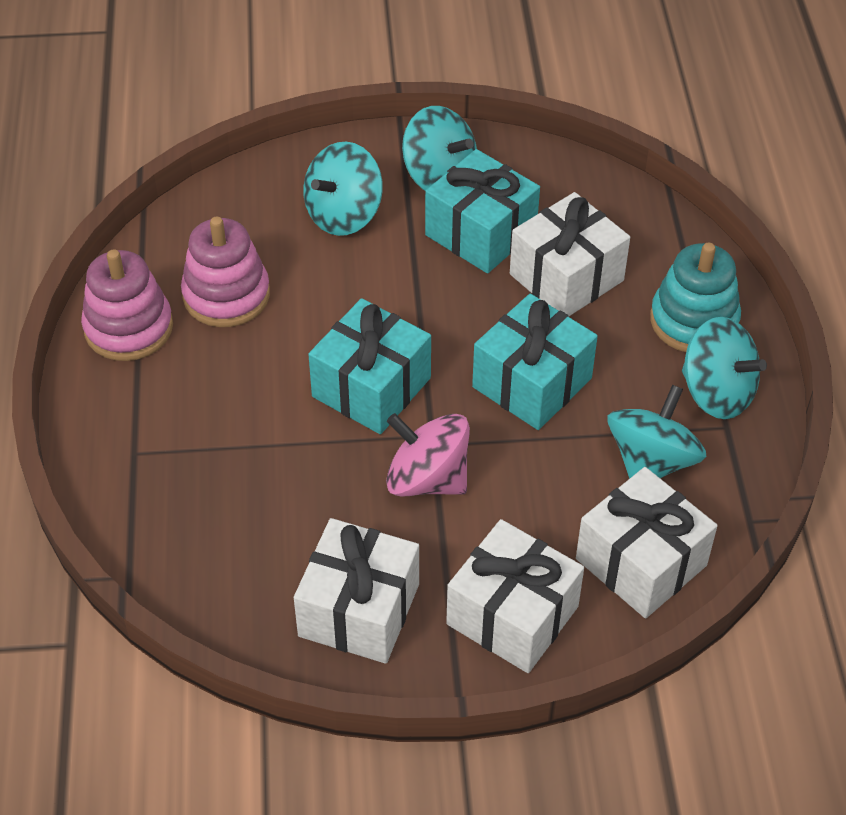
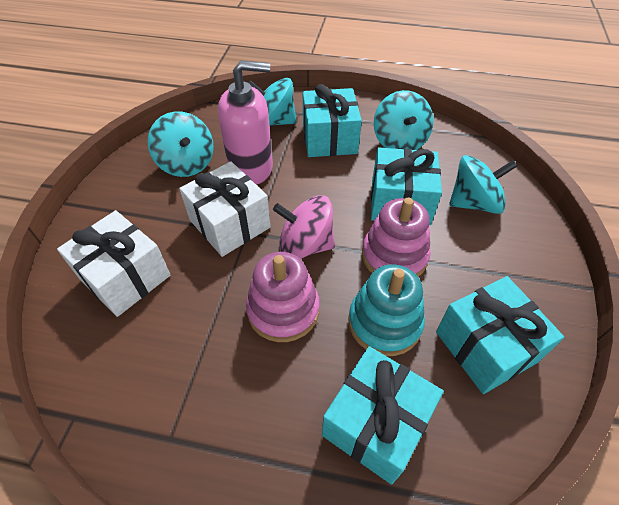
pink soap dispenser: 0 -> 1
turquoise gift: 3 -> 4
white gift: 4 -> 2

